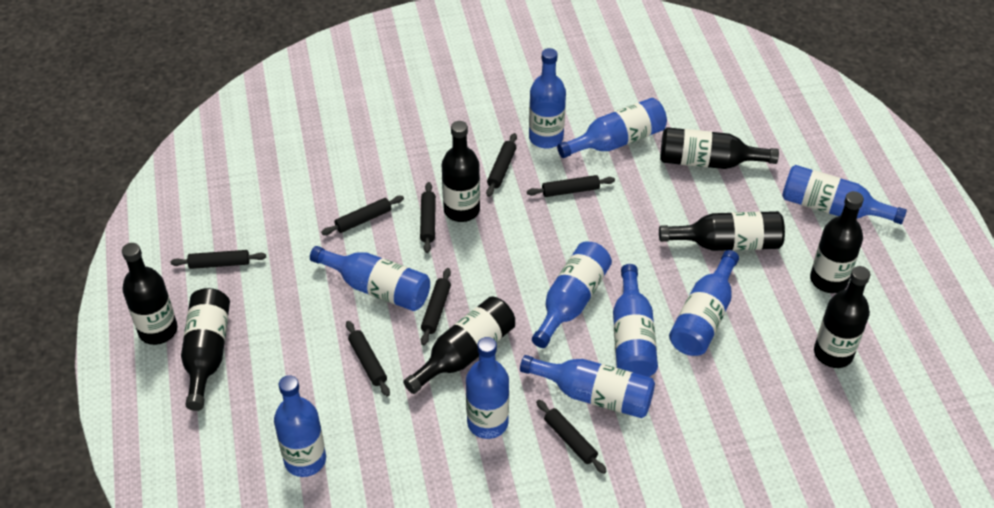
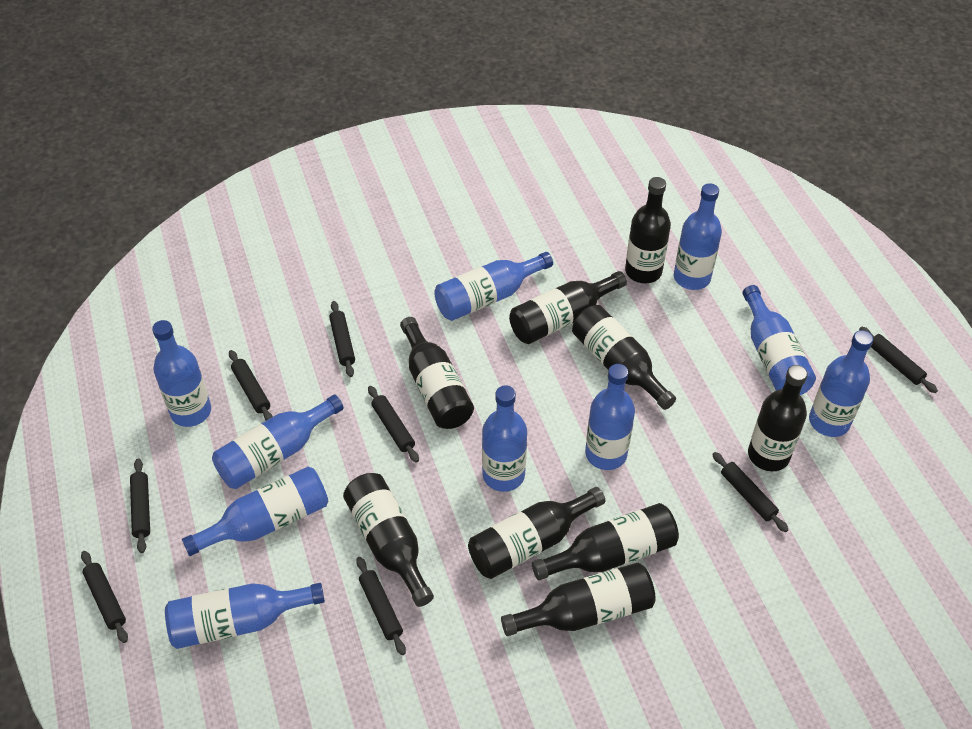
black bottle: 8 -> 9

